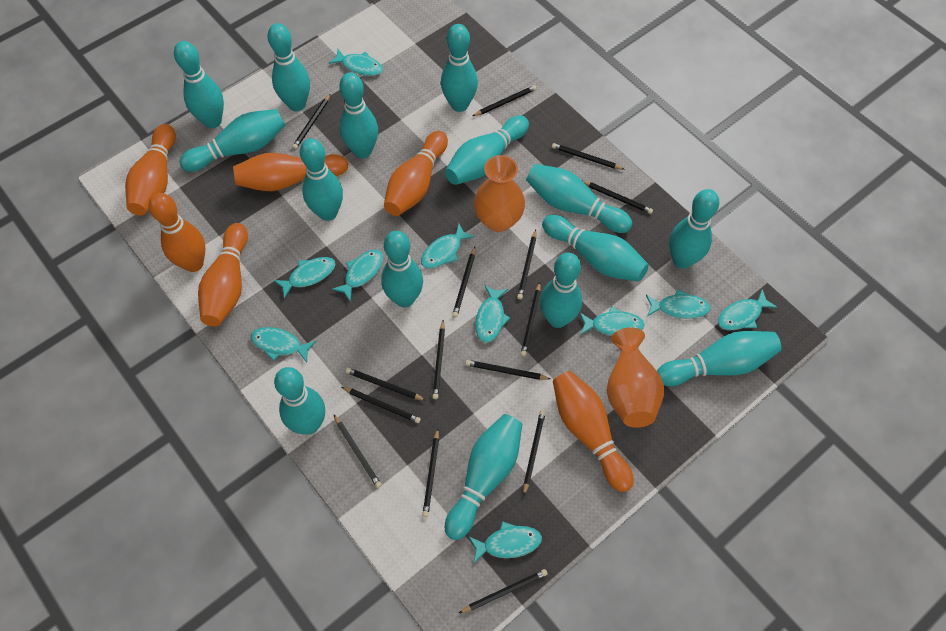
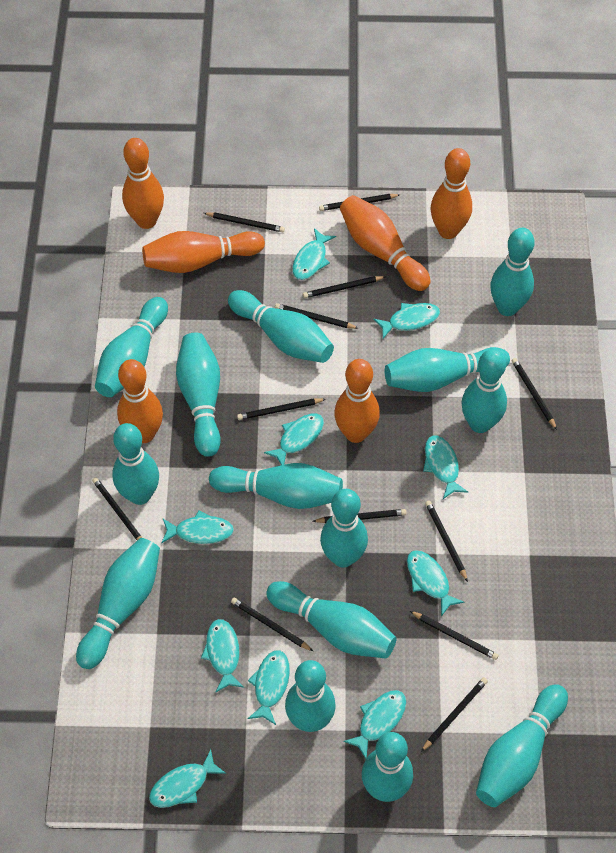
black pencil: 15 -> 12
orange vase: 2 -> 0
turquoise bowling pin: 15 -> 14

